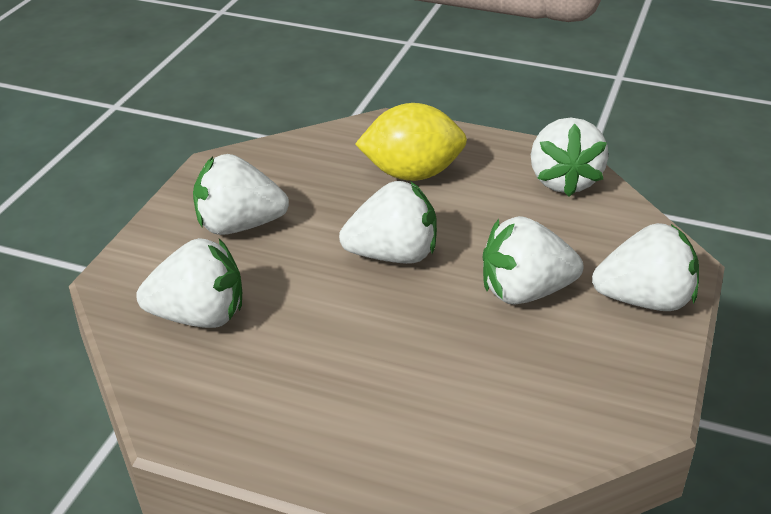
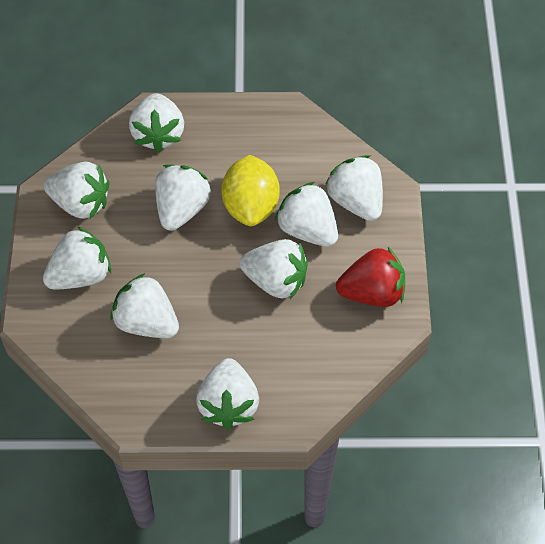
red strawberry: 0 -> 1
white strawberry: 6 -> 9

